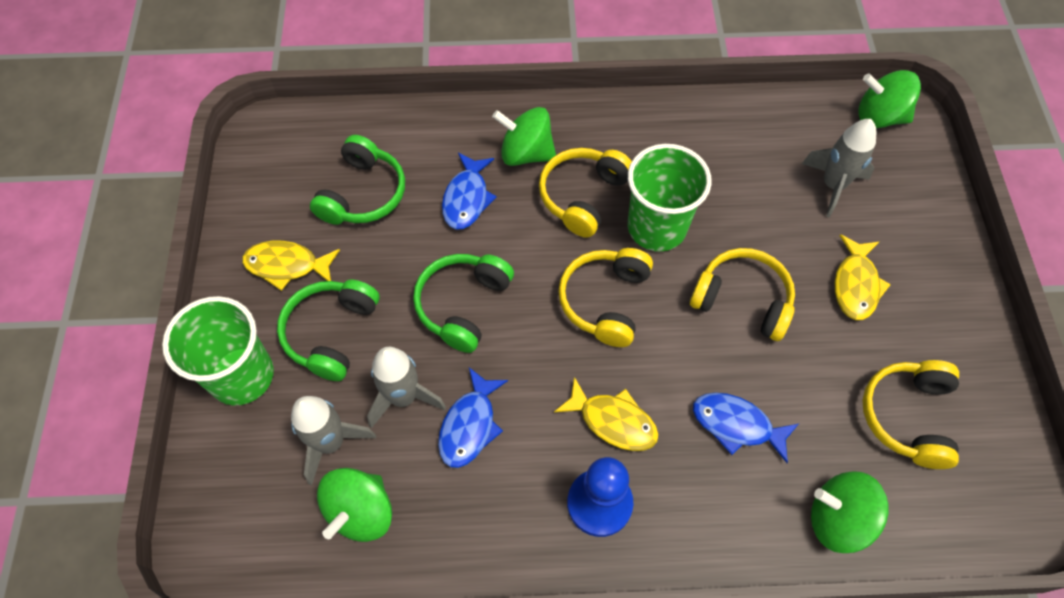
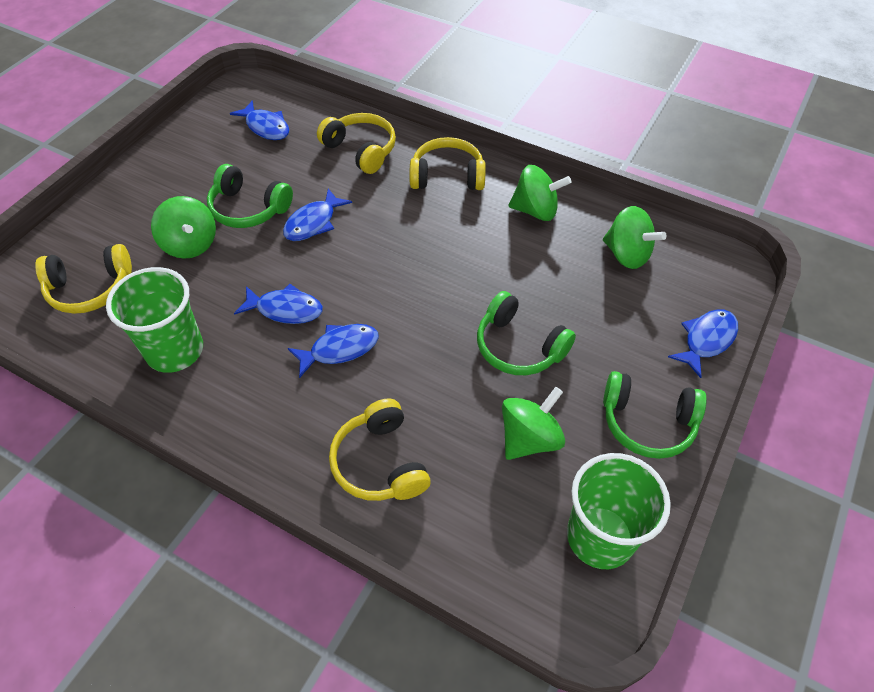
blue fish: 3 -> 5
blue pawn: 1 -> 0
grey rocket: 3 -> 0
yellow fish: 3 -> 0

